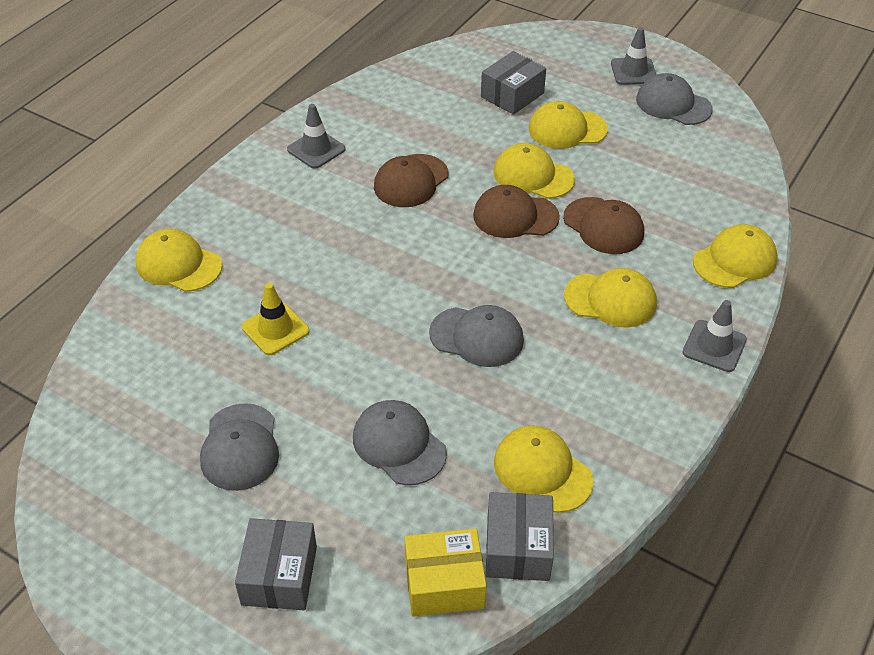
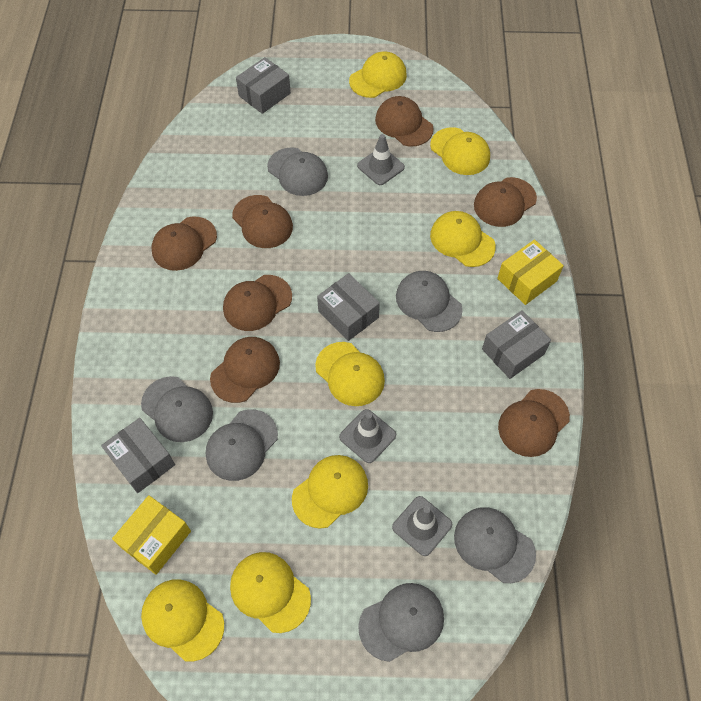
brown cap: 3 -> 7
grey box: 3 -> 4
grey cap: 4 -> 6
yellow box: 1 -> 2
yellow cap: 6 -> 7
yellow traffic cone: 1 -> 0

